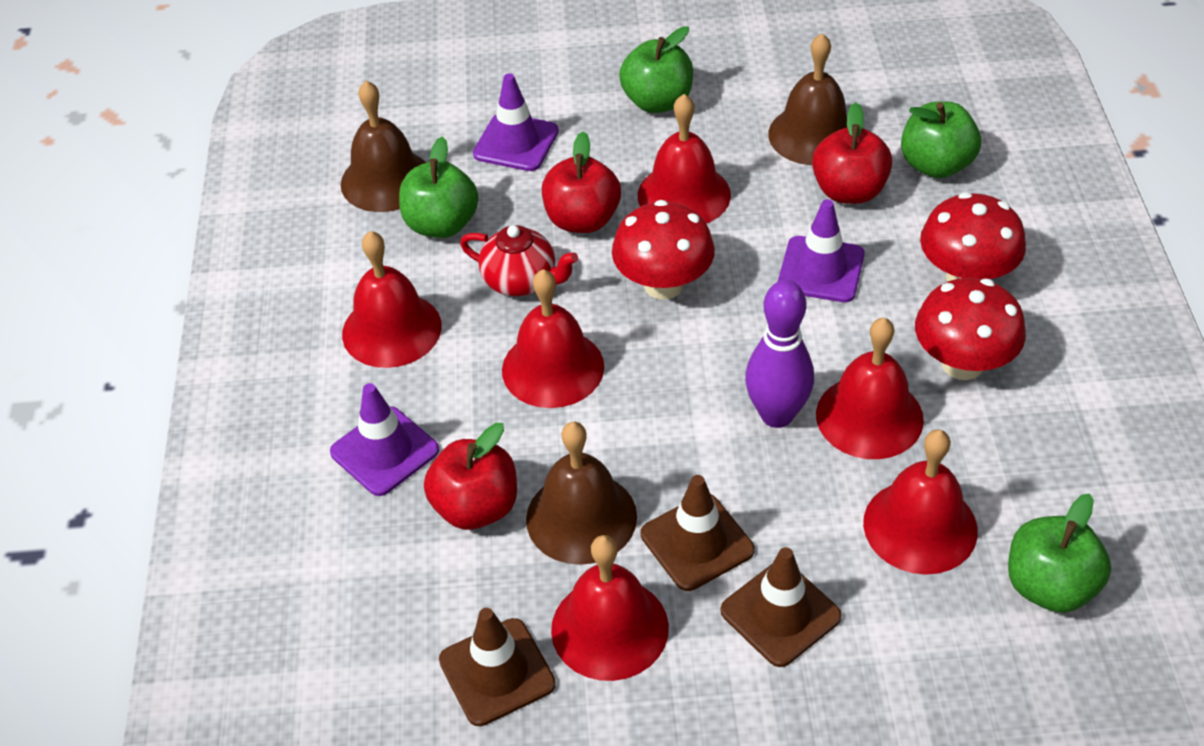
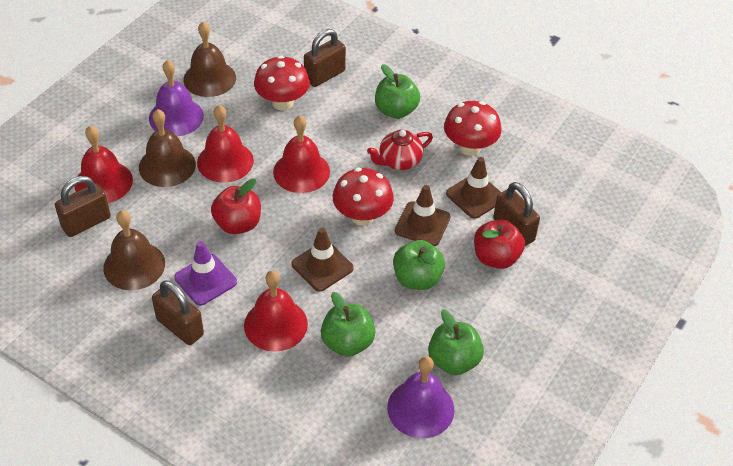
brown padlock: 0 -> 4
purple bell: 0 -> 2
purple bowling pin: 1 -> 0
purple traffic cone: 3 -> 1
red apple: 3 -> 2
red bell: 6 -> 4

